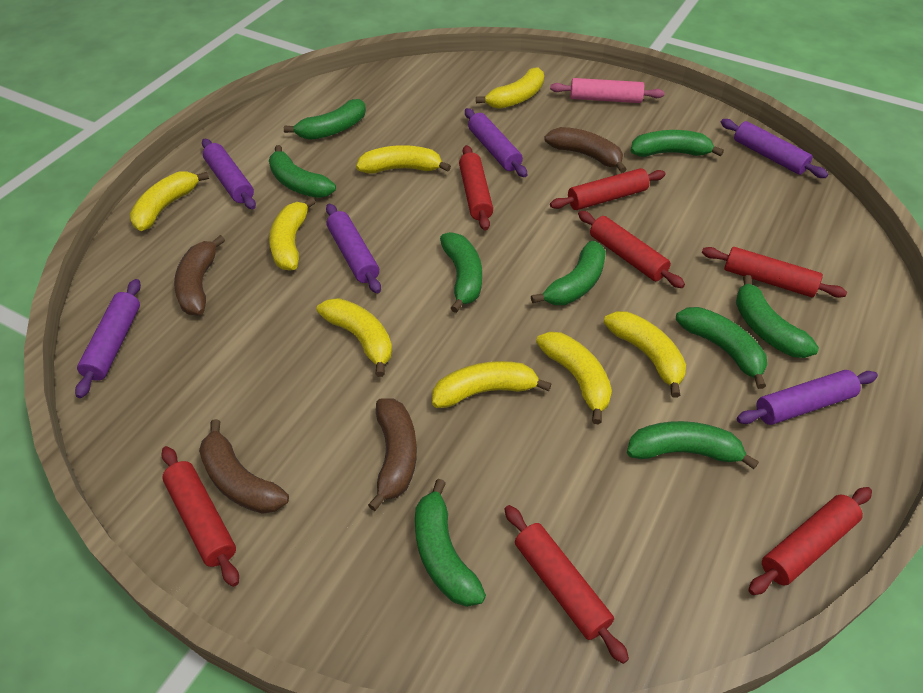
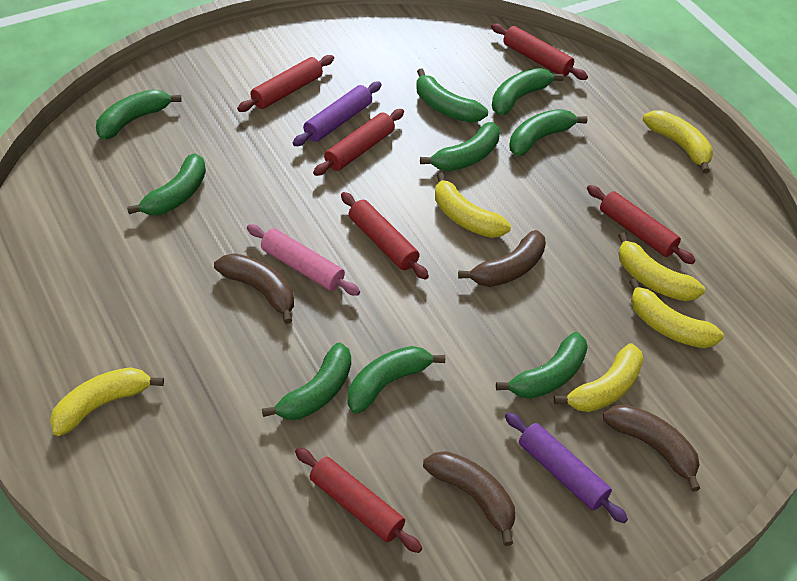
purple rolling pin: 6 -> 2
red rolling pin: 7 -> 6
yellow banana: 8 -> 6

